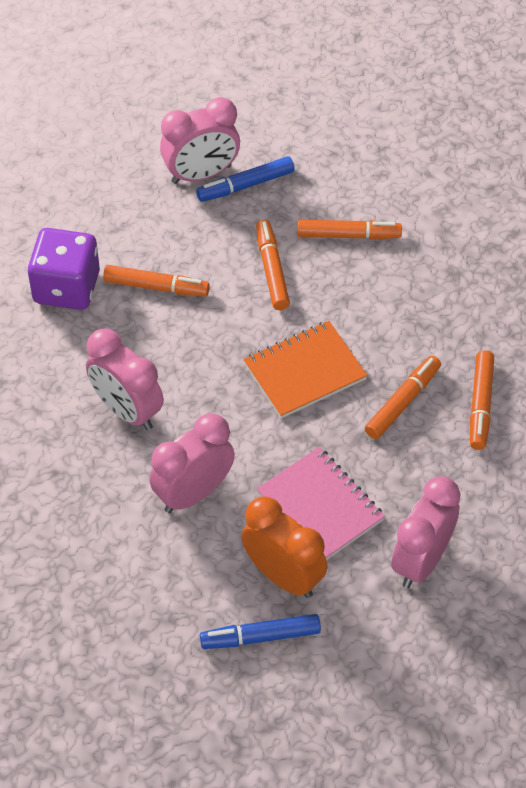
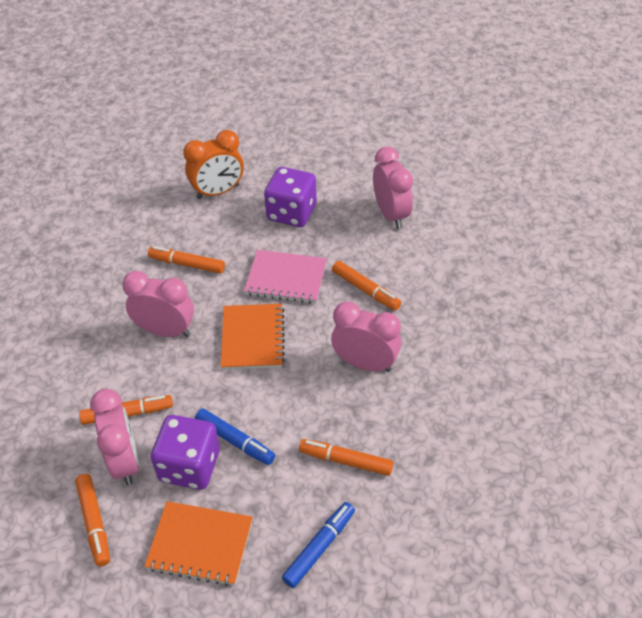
orange notebook: 1 -> 2
purple dice: 1 -> 2

